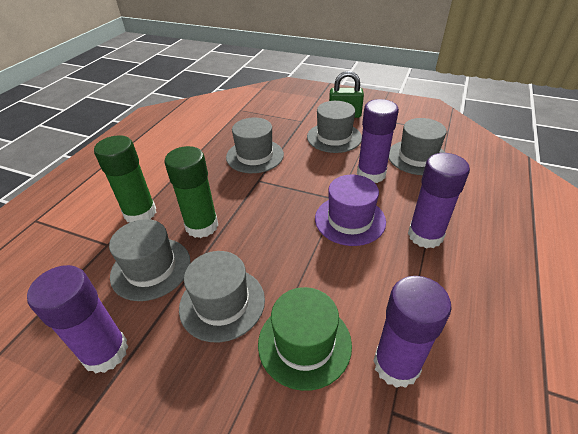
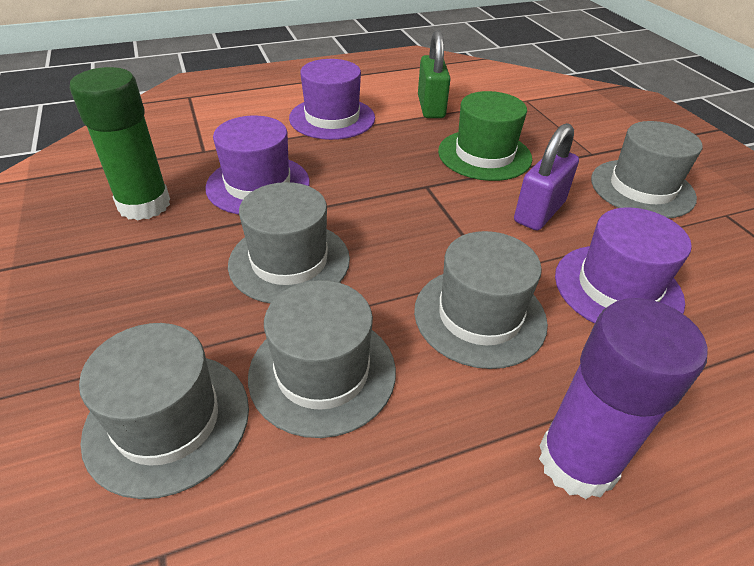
green glue stick: 2 -> 1
purple glue stick: 4 -> 1
purple hat: 1 -> 3
purple padlock: 0 -> 1

